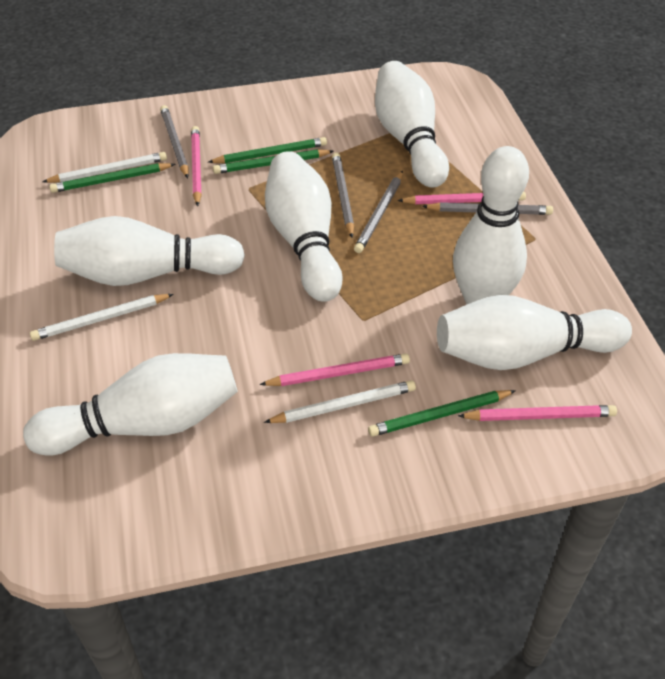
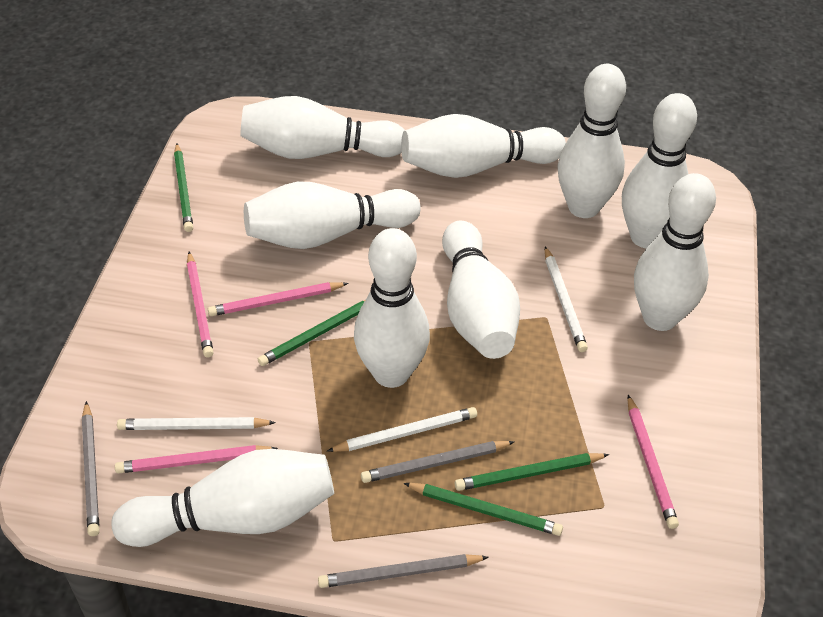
grey pencil: 4 -> 3
white bowling pin: 6 -> 9

